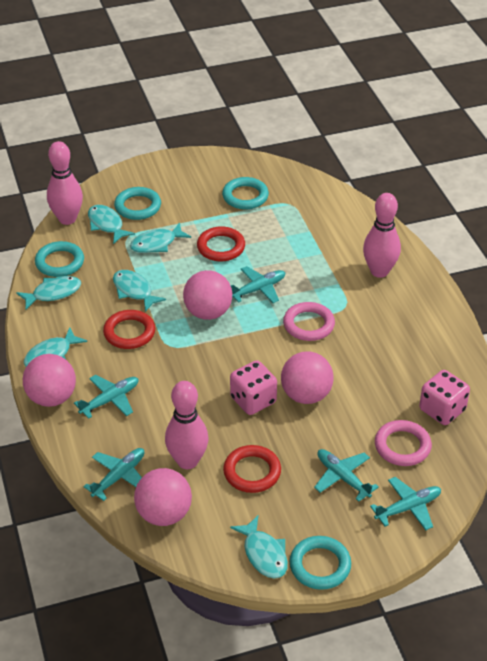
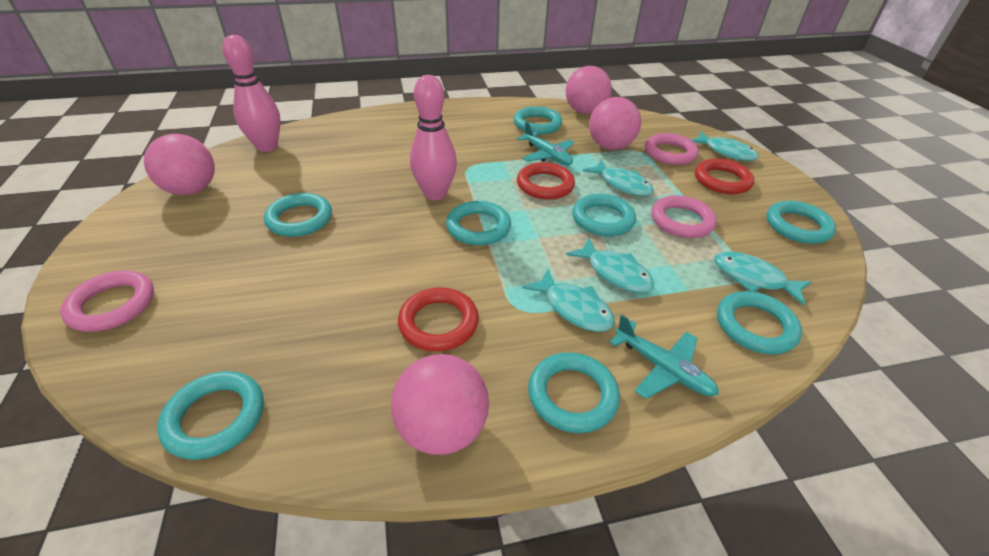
pink bowling pin: 3 -> 2
pink dice: 2 -> 0
pink ring: 2 -> 3
turquoise fish: 6 -> 5
turquoise plane: 5 -> 2
turquoise ring: 4 -> 8

